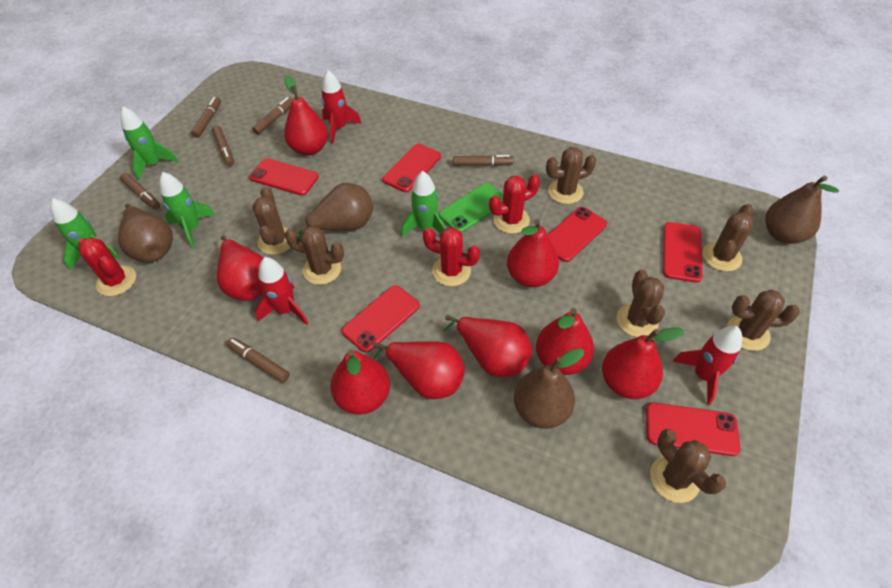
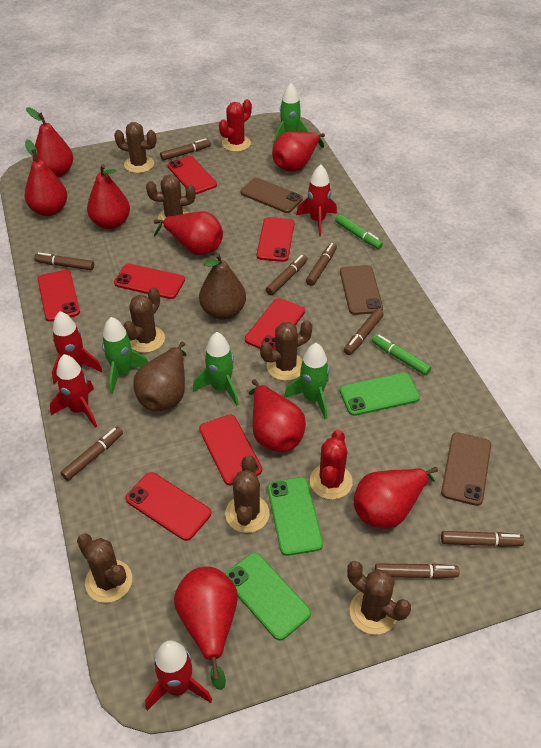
brown marker: 6 -> 8
brown pear: 4 -> 2
brown phone: 0 -> 3
green marker: 0 -> 2
green phone: 1 -> 3
red cactus: 3 -> 2
red phone: 6 -> 7
red rocket: 3 -> 4

